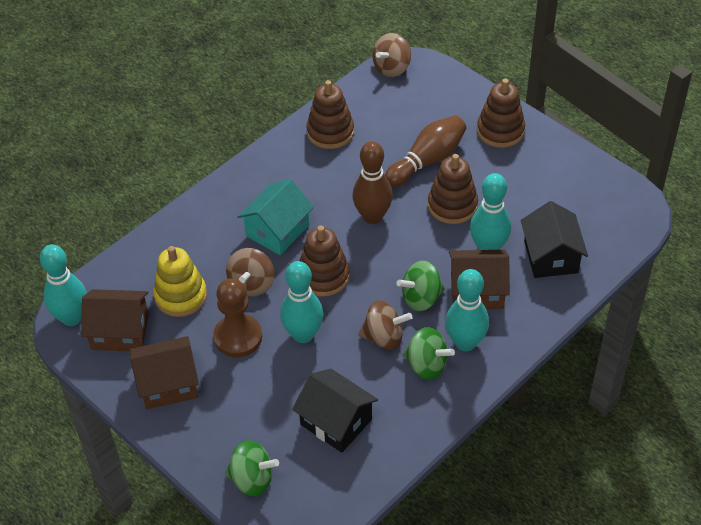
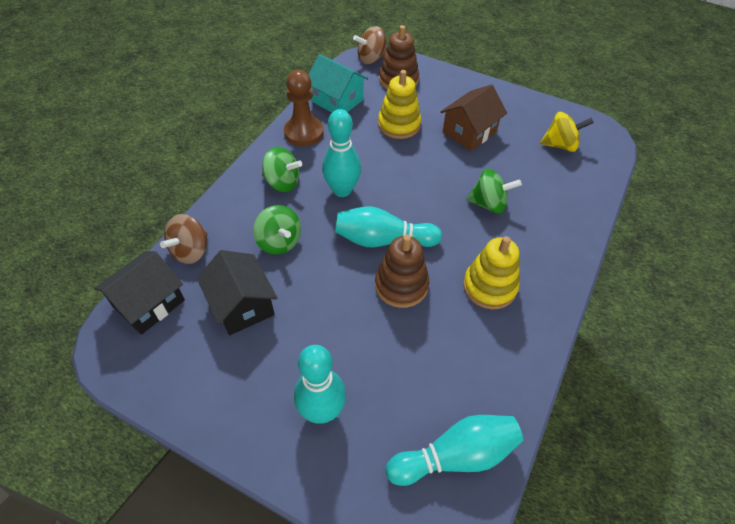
brown bowling pin: 2 -> 0
brown house: 3 -> 1
brown spinning top: 3 -> 2
brown stacking toy: 4 -> 2
yellow spinning top: 0 -> 1
yellow stacking toy: 1 -> 2

